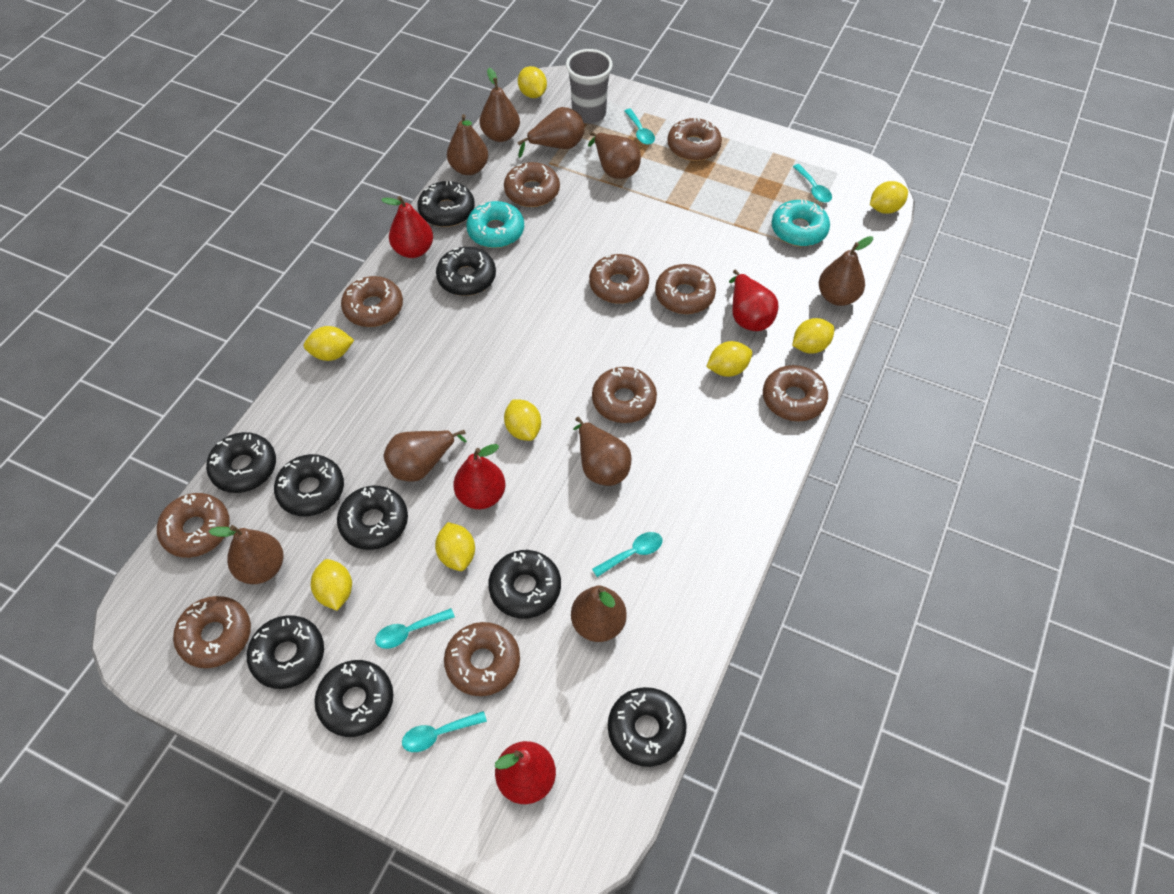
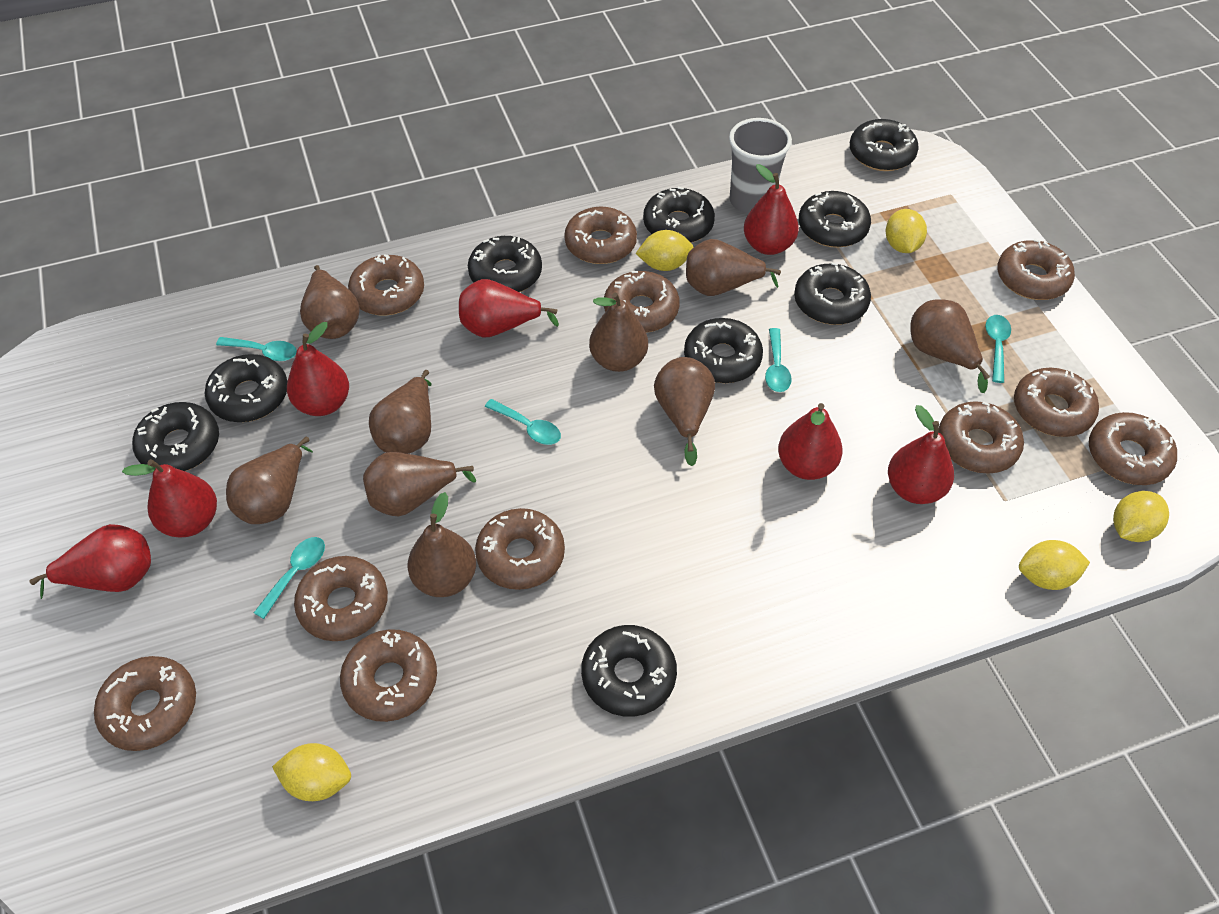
brown donut: 10 -> 11
red pear: 4 -> 7
turquoise donut: 2 -> 0
yellow lemon: 8 -> 5

